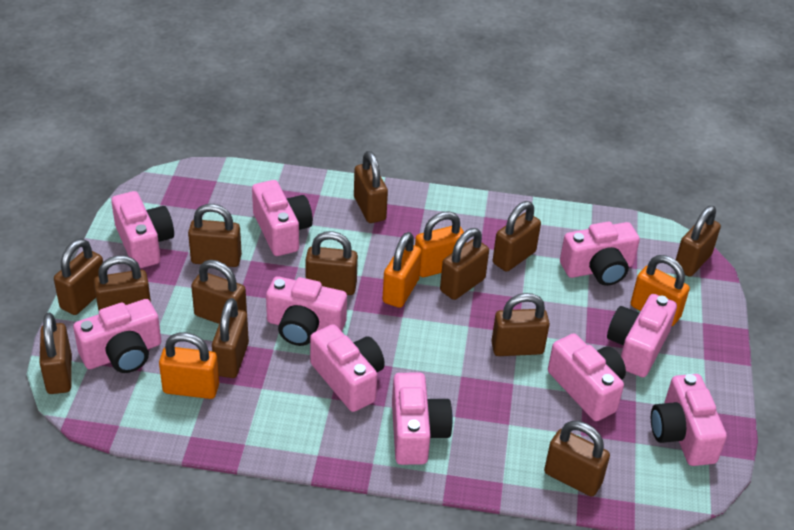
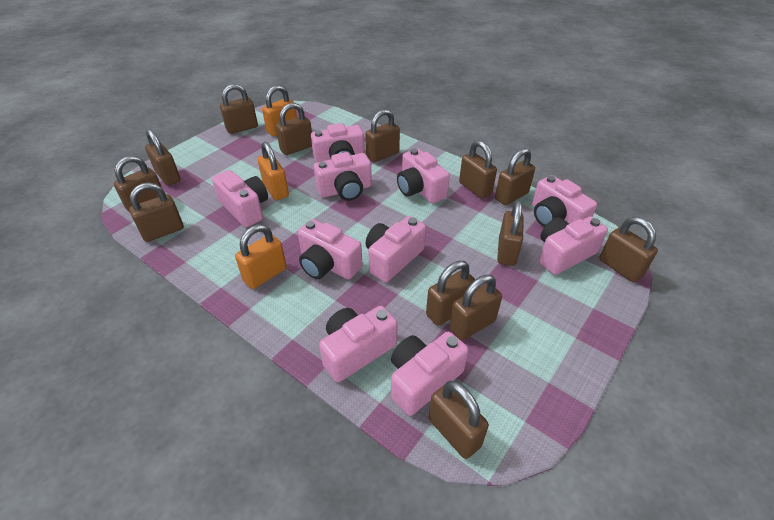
orange padlock: 4 -> 3

